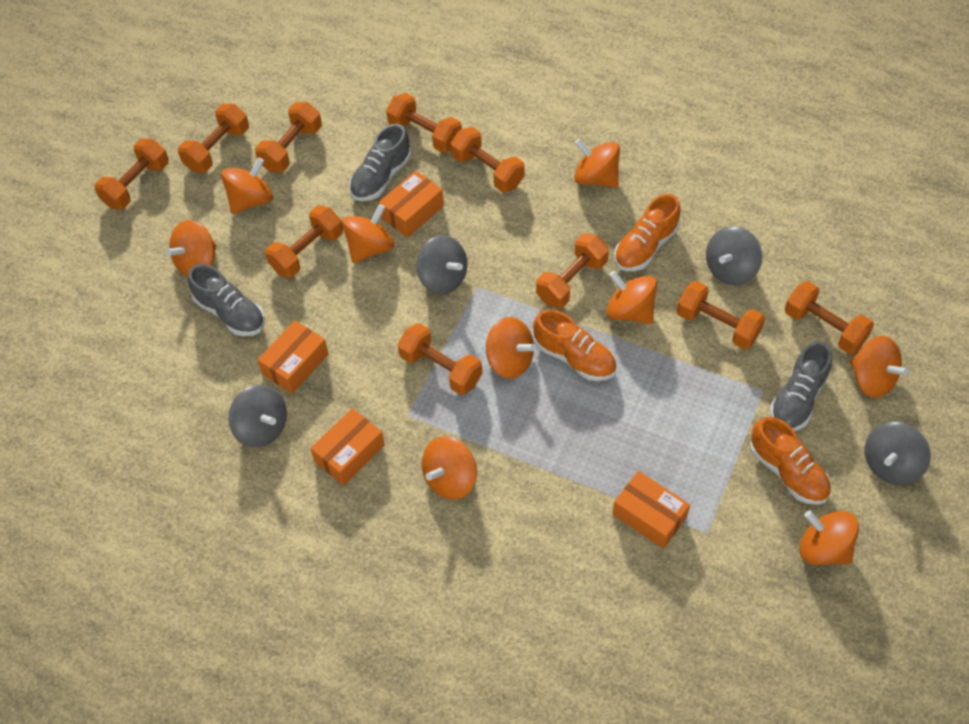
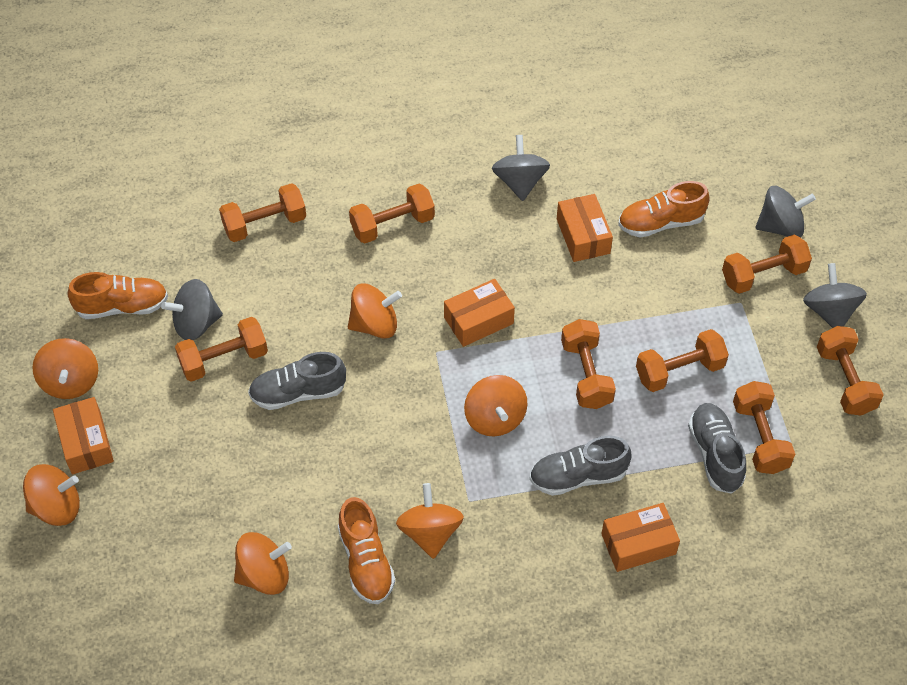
orange dumbbell: 10 -> 8
orange spinning top: 9 -> 6

